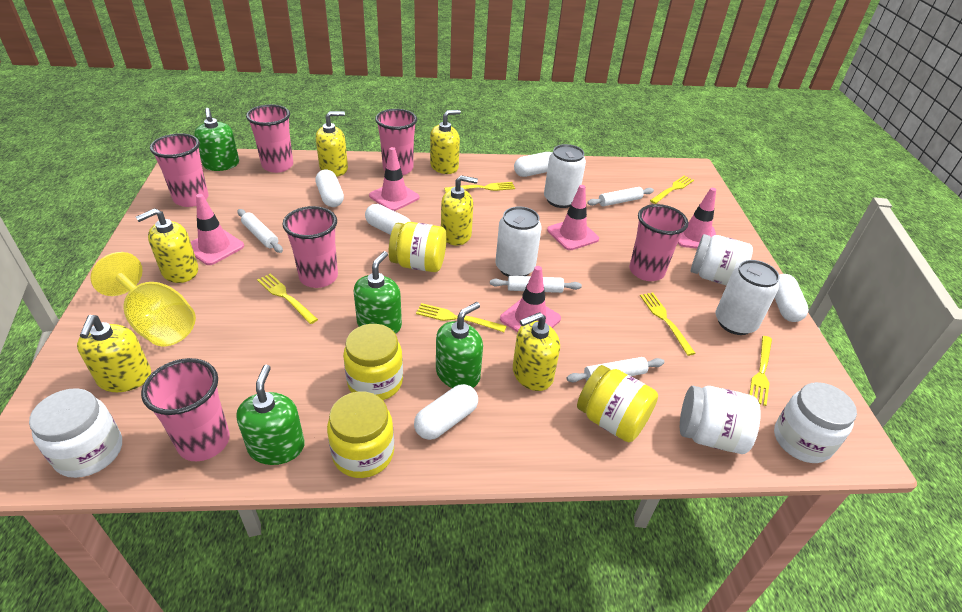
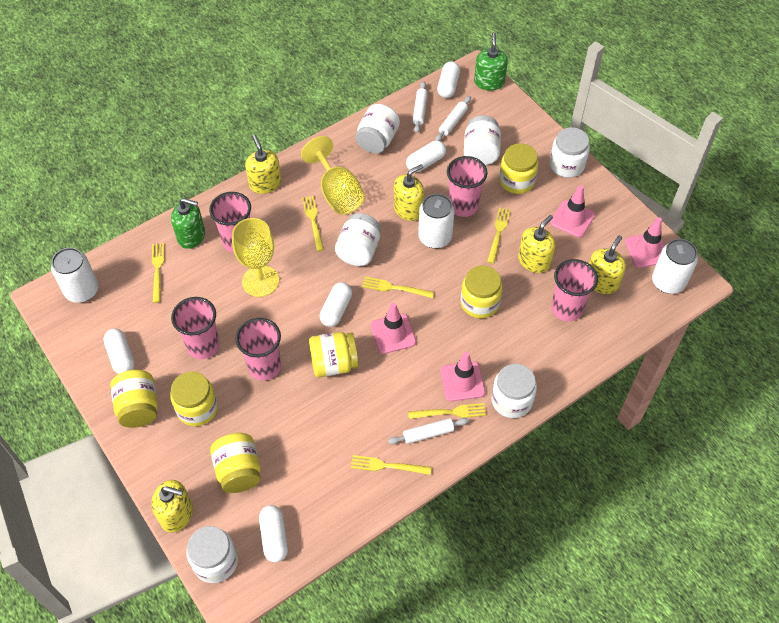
green soap dispenser: 4 -> 2
pink cup: 6 -> 5
pink traffic cone: 5 -> 4
white jar: 4 -> 6
white rolling pin: 4 -> 3
yellow goblet: 1 -> 2
yellow jar: 4 -> 6
yellow soap dispenser: 6 -> 5

